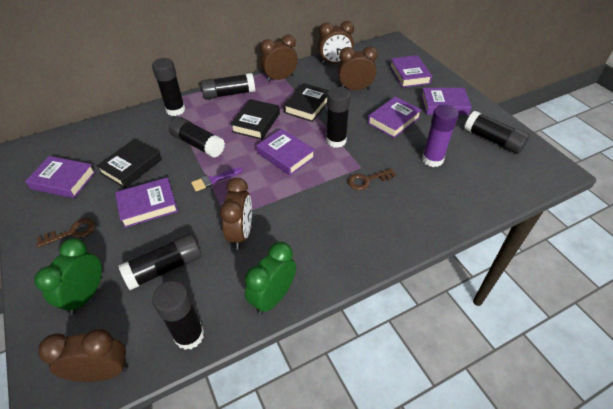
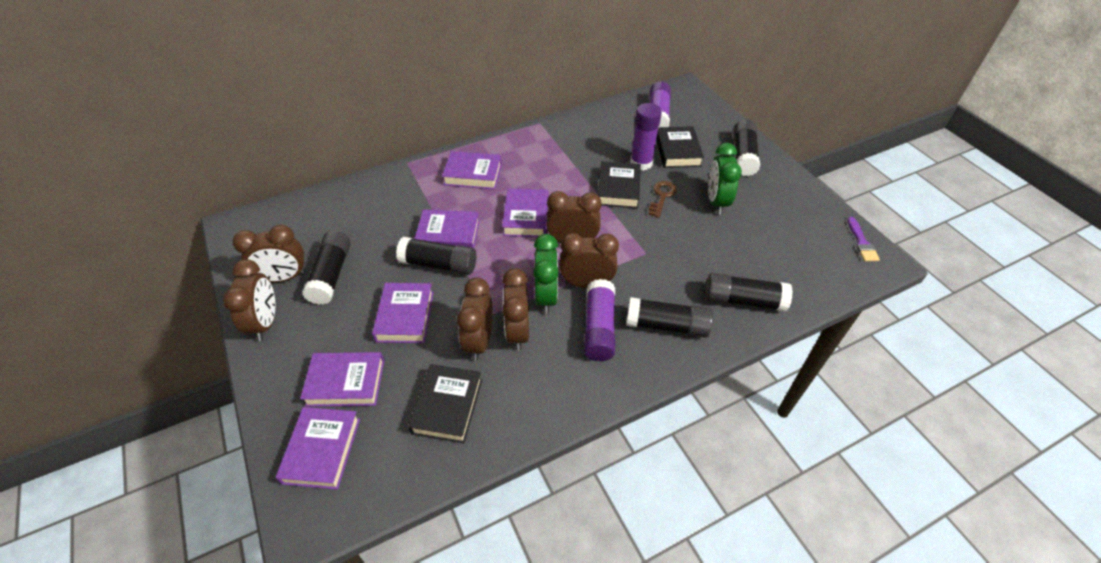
black glue stick: 7 -> 5
brown clock: 5 -> 6
brown key: 2 -> 1
purple glue stick: 1 -> 3

